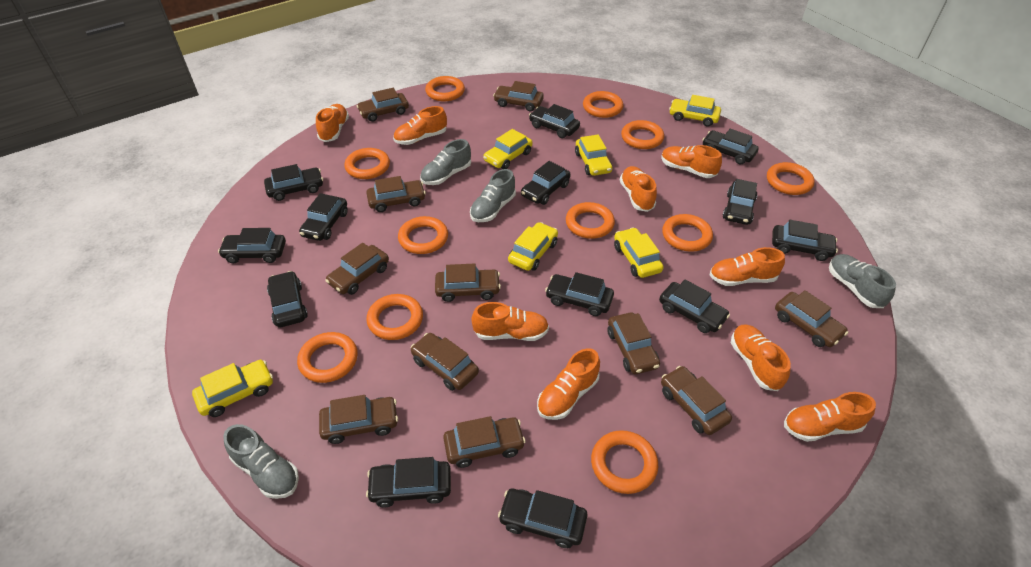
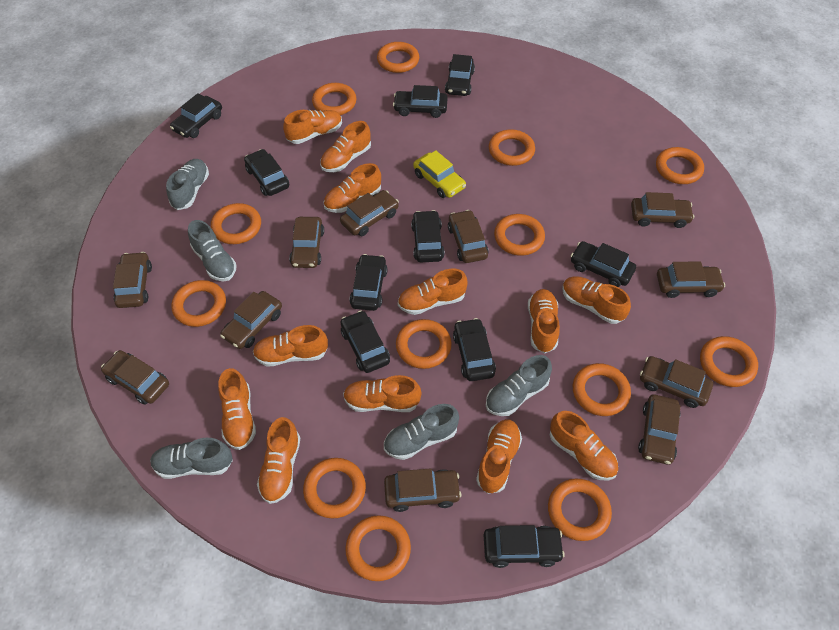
black car: 13 -> 10
grey shoe: 4 -> 5
orange ring: 11 -> 13
orange shoe: 9 -> 12
yellow car: 6 -> 1

